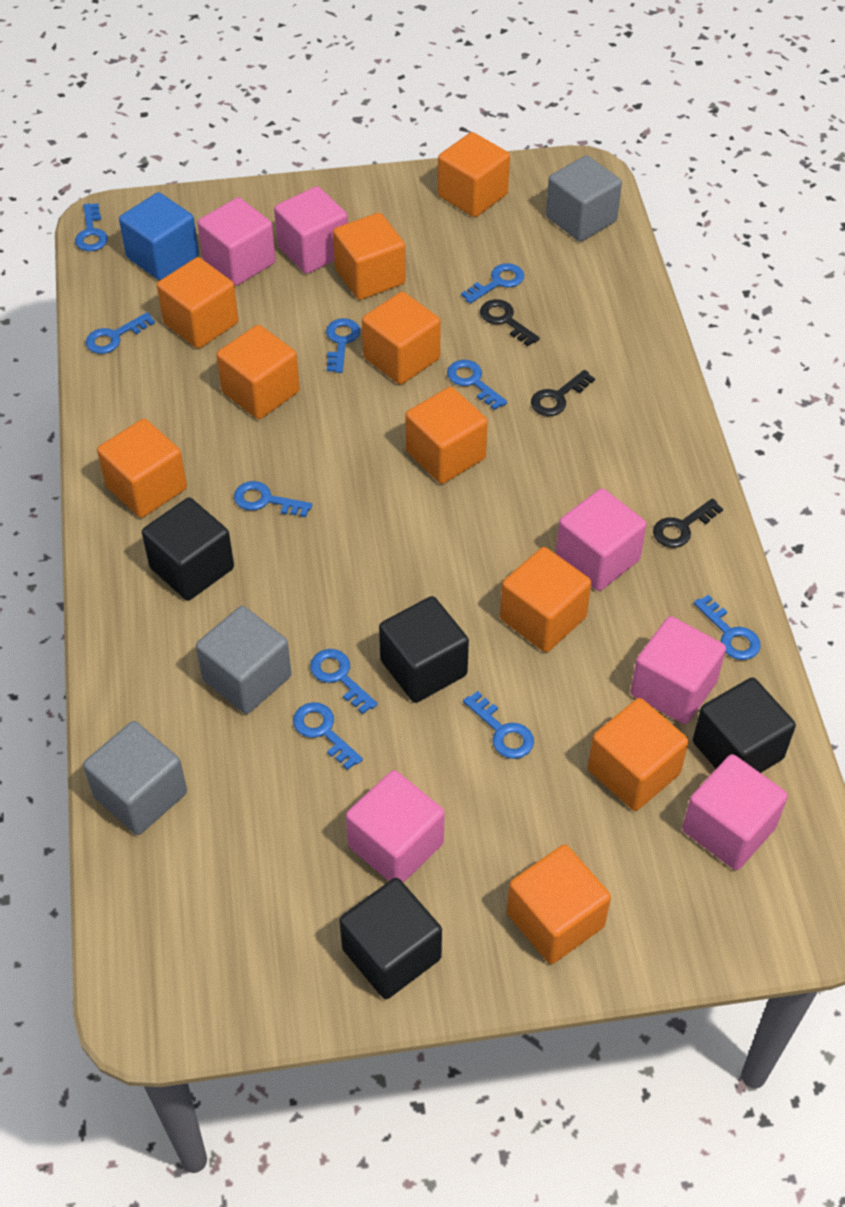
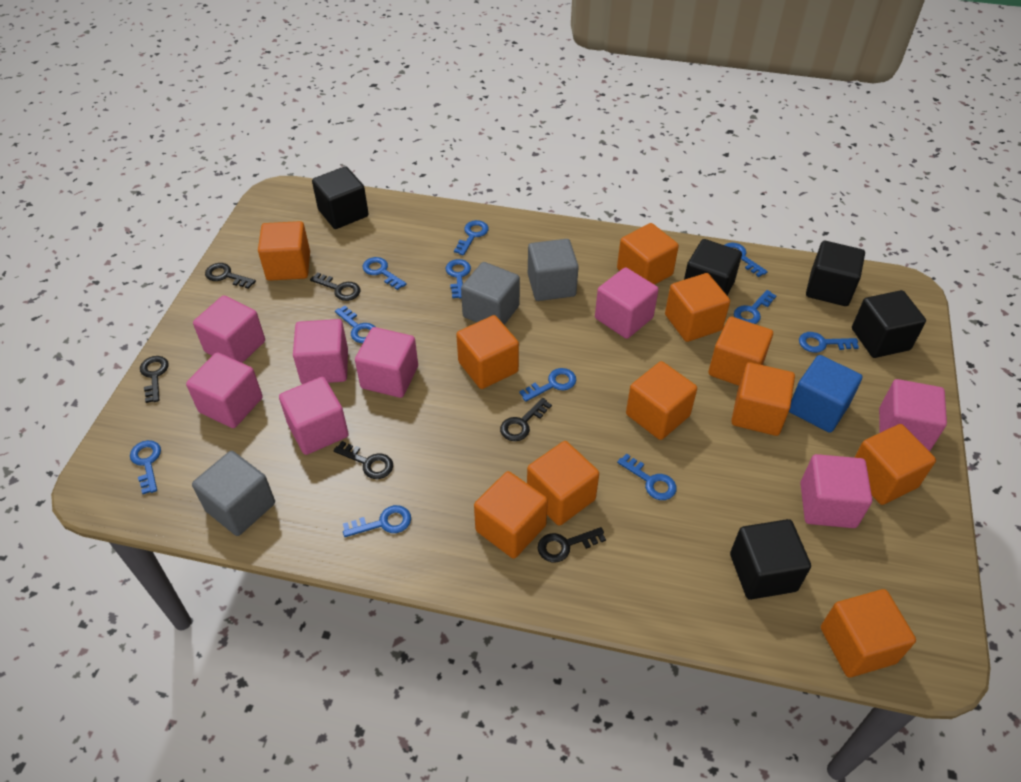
black cube: 4 -> 5
black key: 3 -> 6
blue key: 10 -> 11
orange cube: 10 -> 11
pink cube: 6 -> 8

